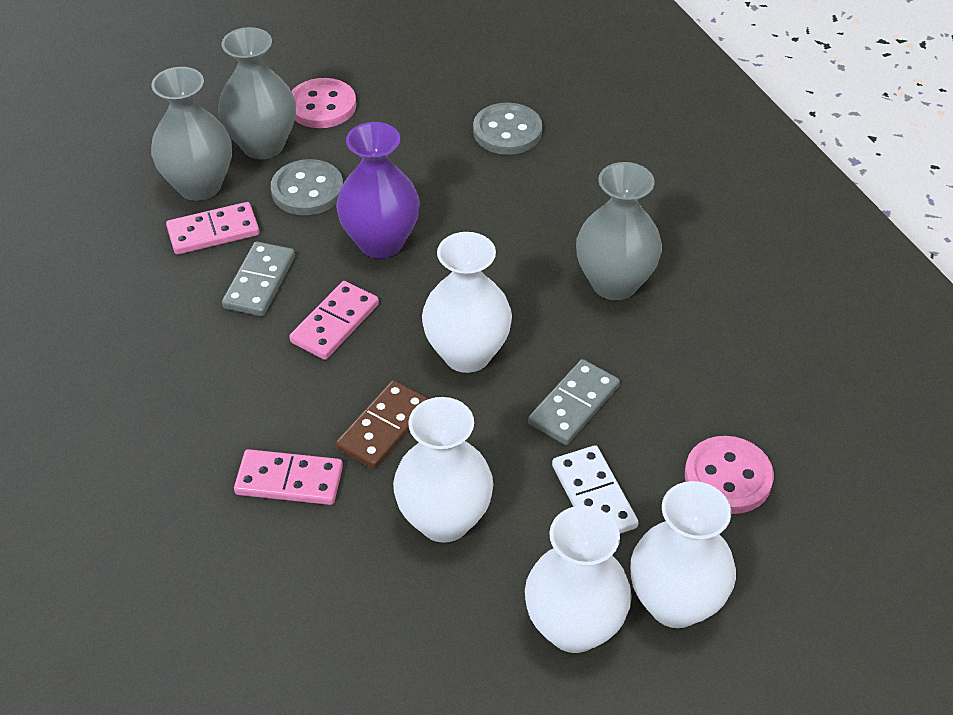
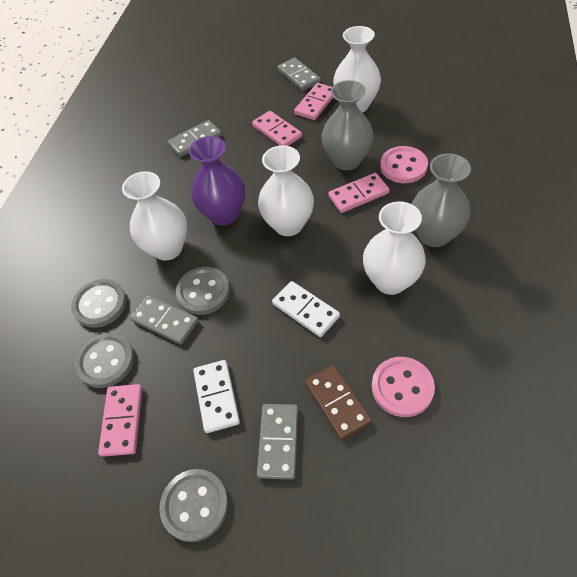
grey button: 2 -> 4
grey domino: 2 -> 4
grey vase: 3 -> 2
pink domino: 3 -> 4
white domino: 1 -> 2

